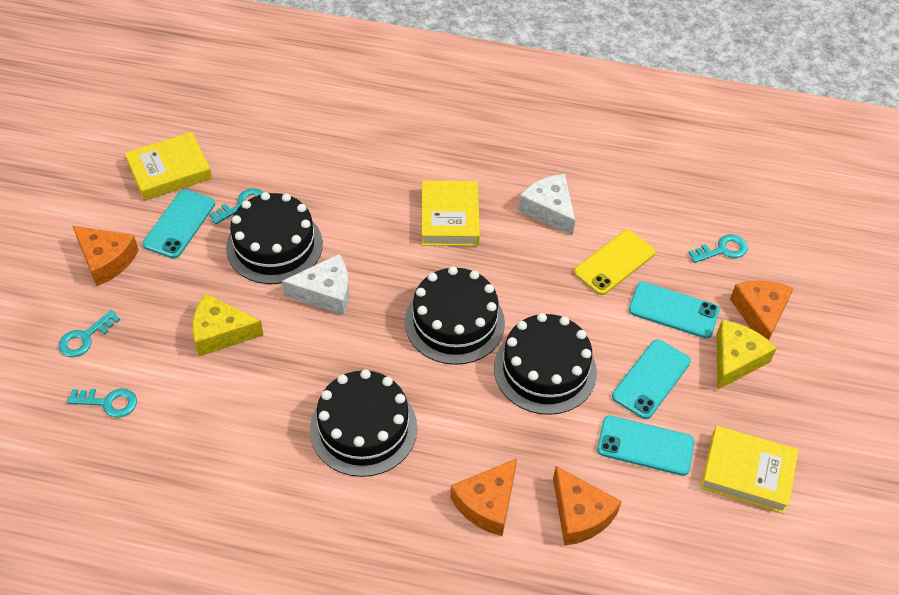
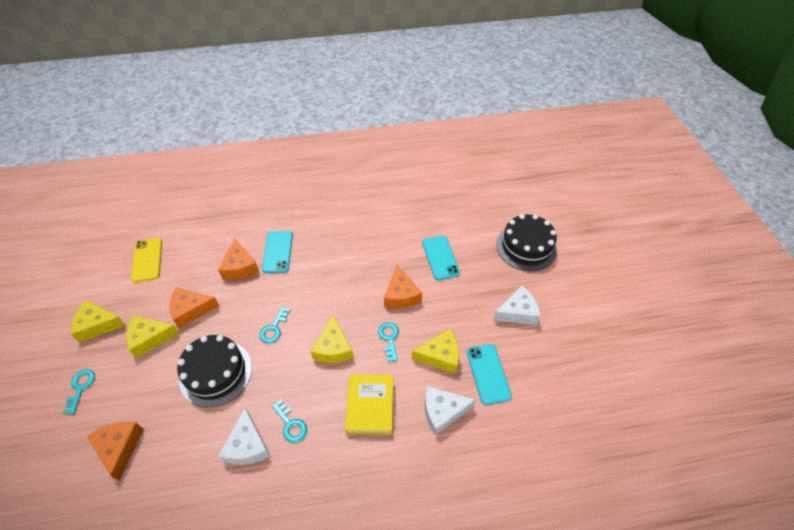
black cake: 4 -> 2
turquoise phone: 4 -> 3
white cheese: 2 -> 3
yellow book: 3 -> 1
yellow cheese: 2 -> 4

